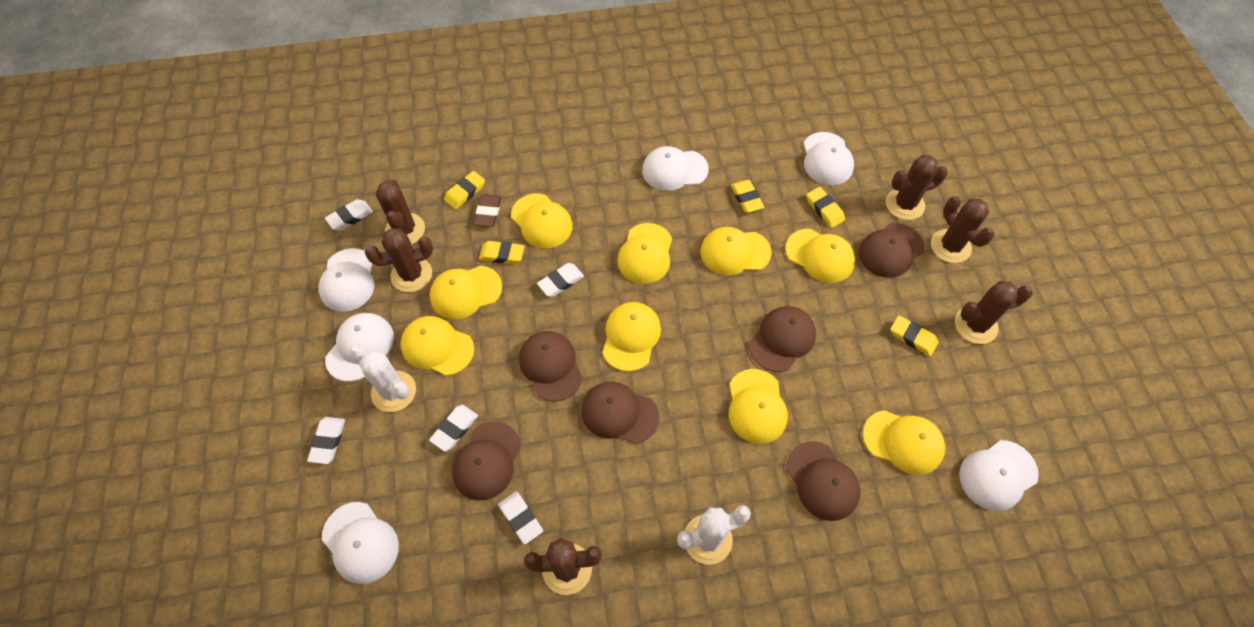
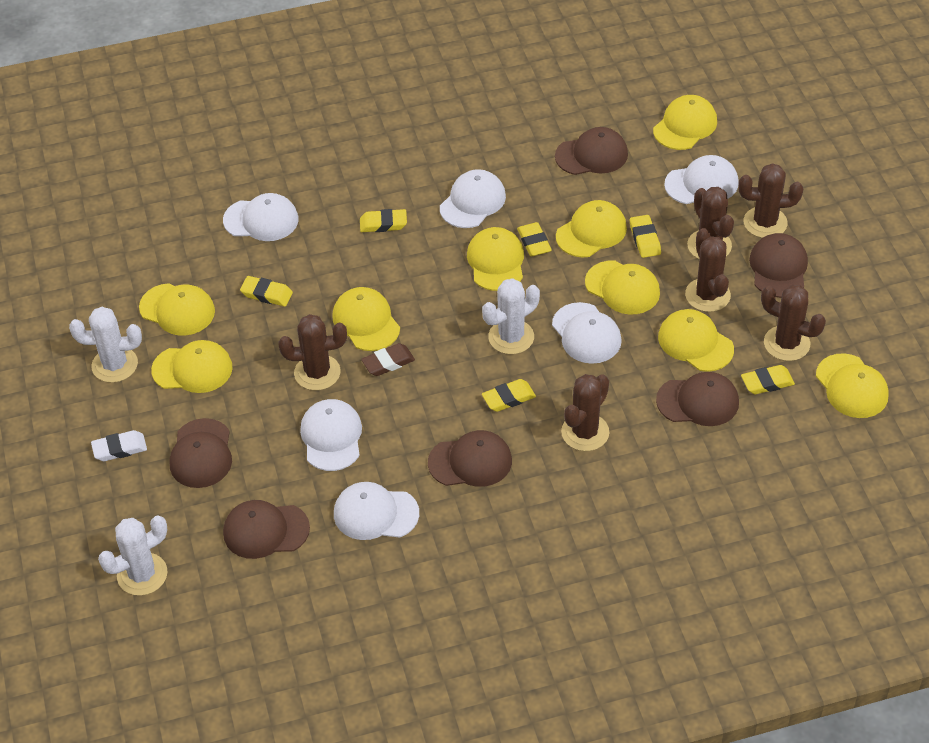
white cactus: 2 -> 3
white eraser: 5 -> 1
yellow eraser: 5 -> 6

